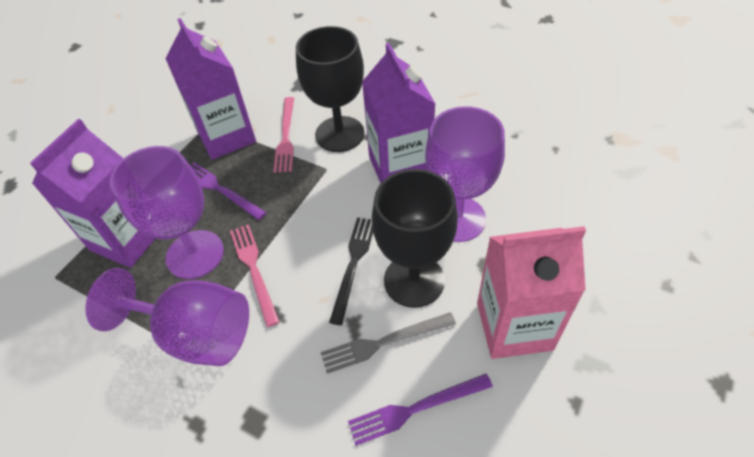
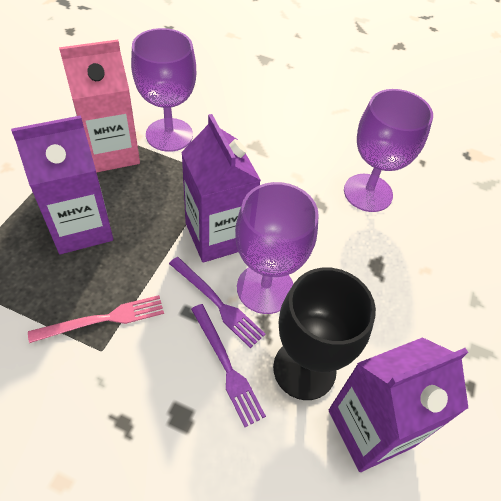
black fork: 1 -> 0
black goblet: 2 -> 1
grey fork: 1 -> 0
pink fork: 2 -> 1

